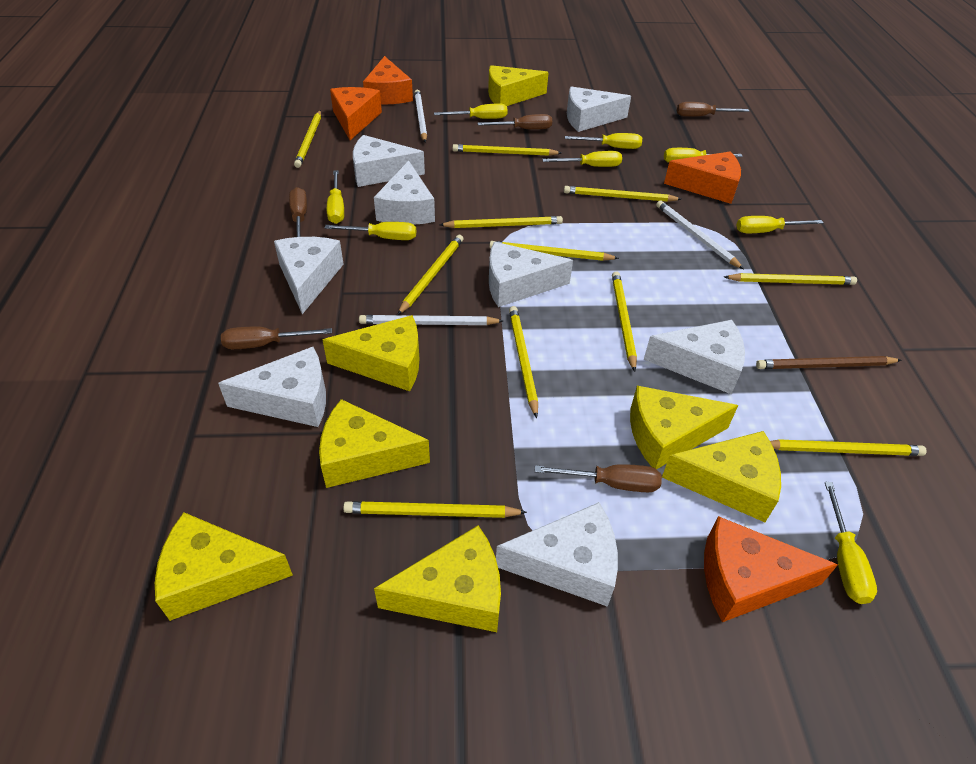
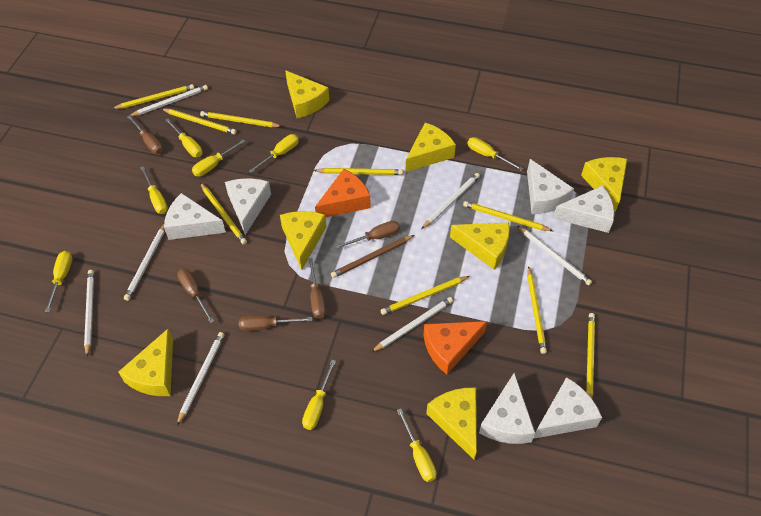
orange cheese: 4 -> 2
white cheese: 8 -> 6
white pencil: 3 -> 7
yellow pencil: 11 -> 9

